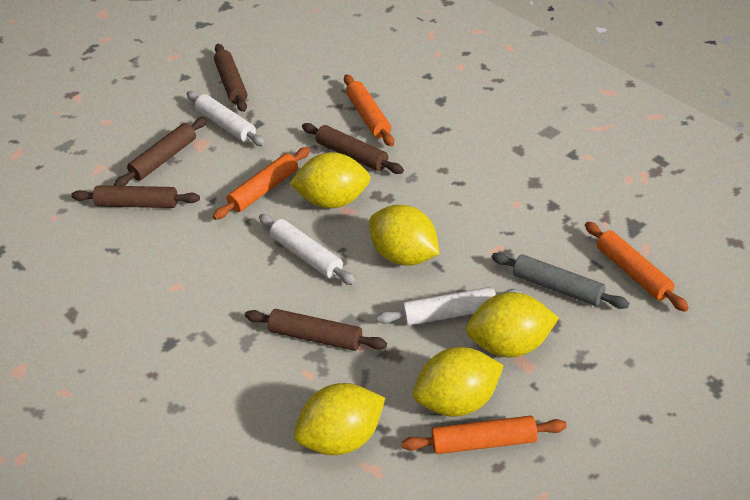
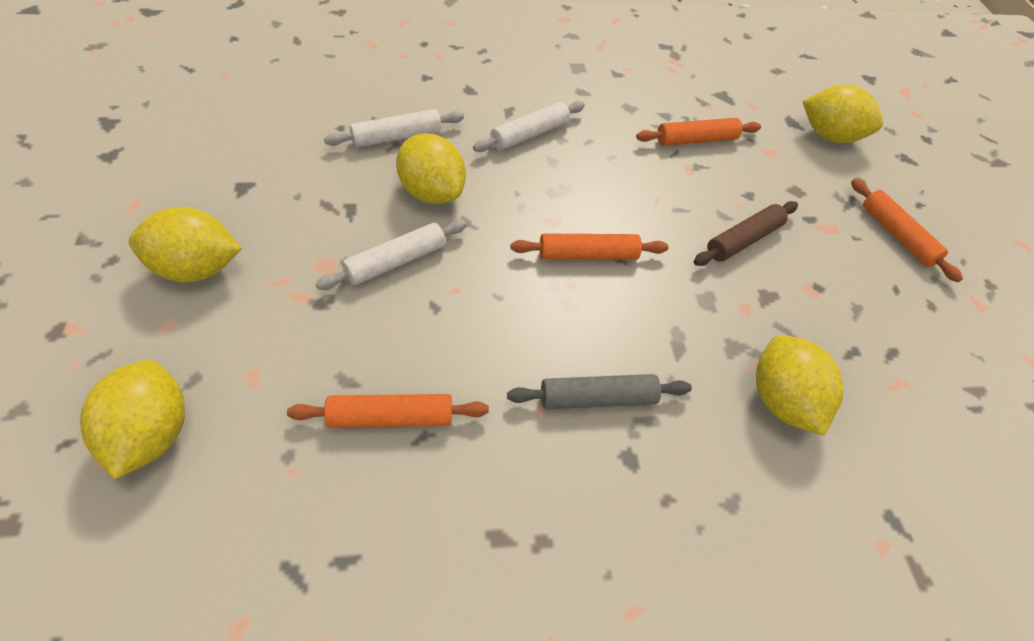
brown rolling pin: 5 -> 1

